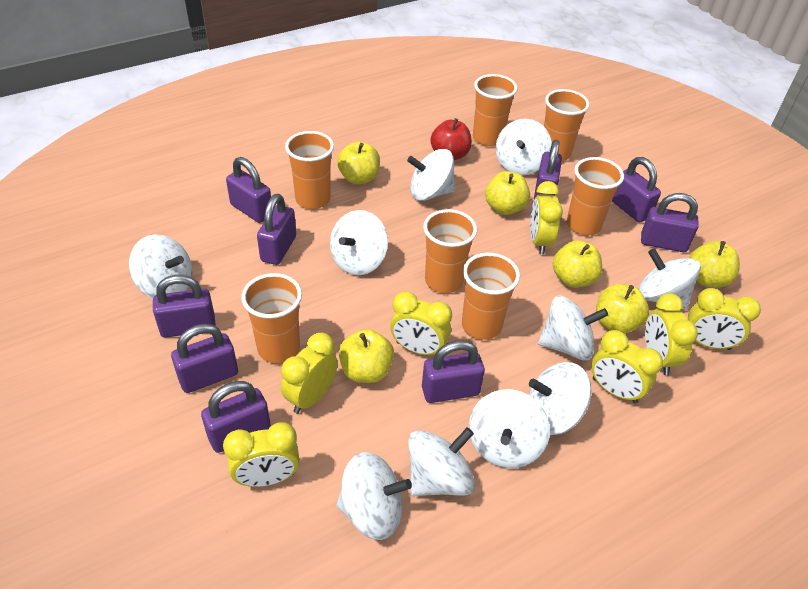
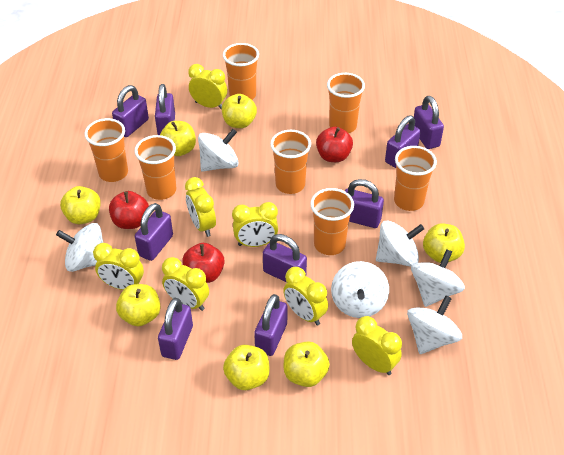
red apple: 1 -> 3
white spinning top: 10 -> 6
yellow apple: 6 -> 7

